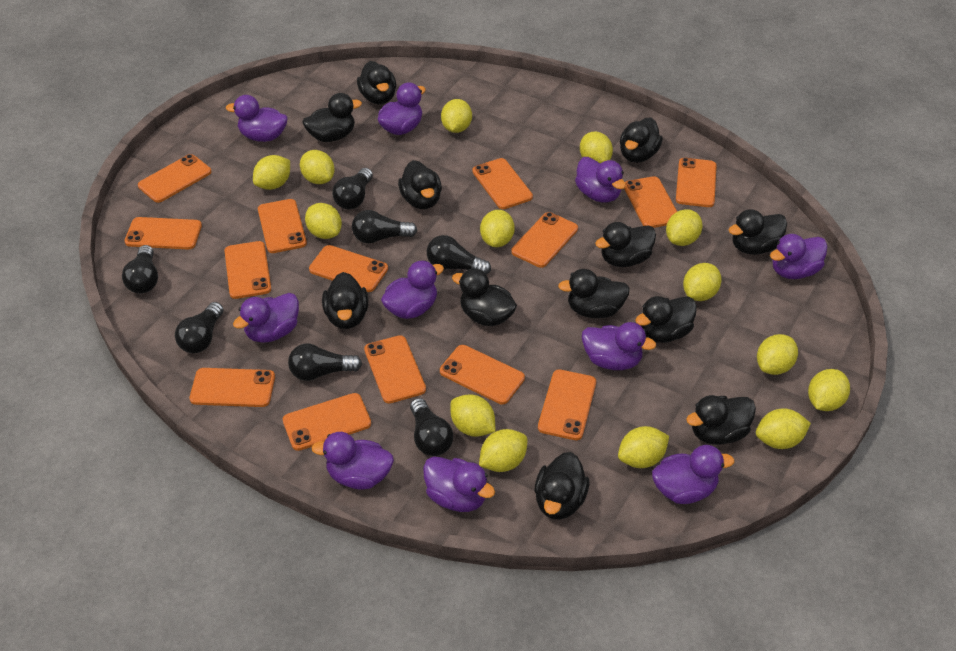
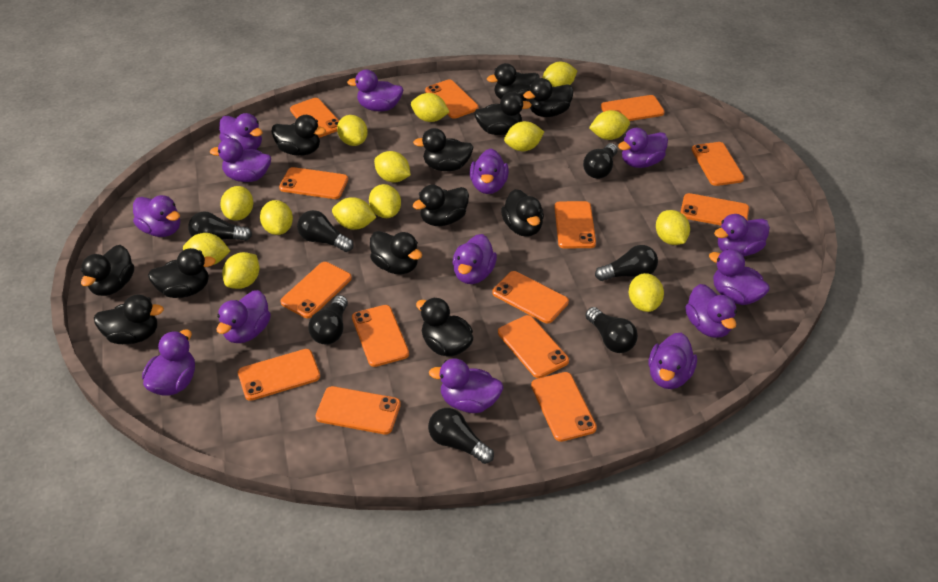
purple duck: 10 -> 14

